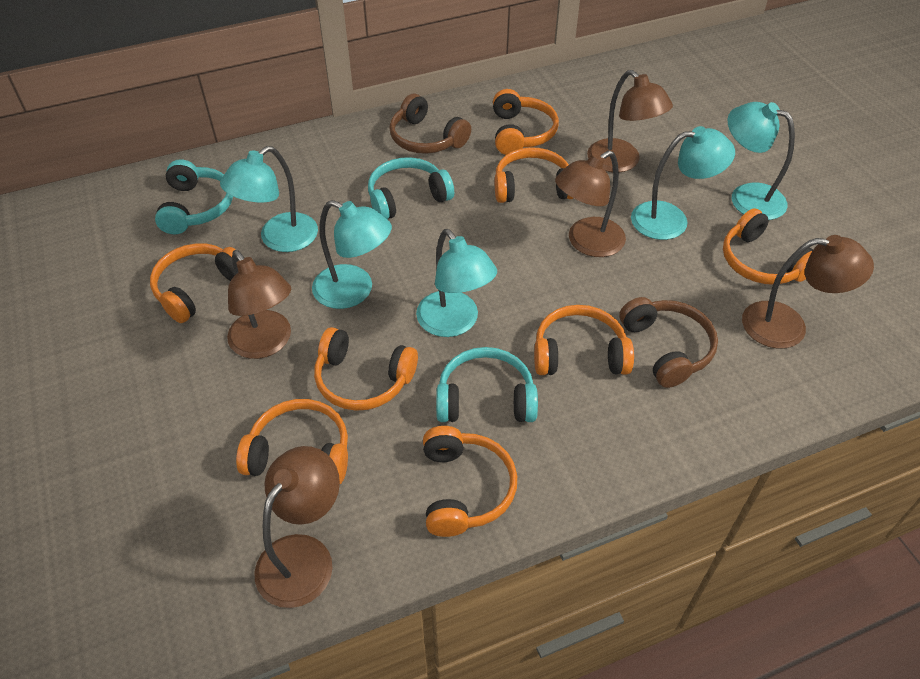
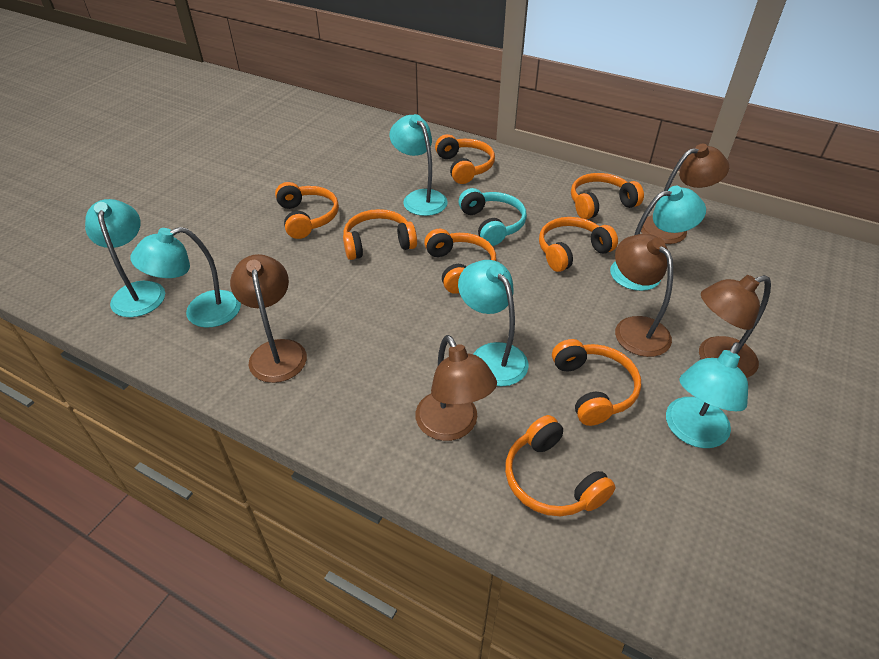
brown headphones: 2 -> 0
turquoise headphones: 3 -> 1
turquoise lamp: 5 -> 6

